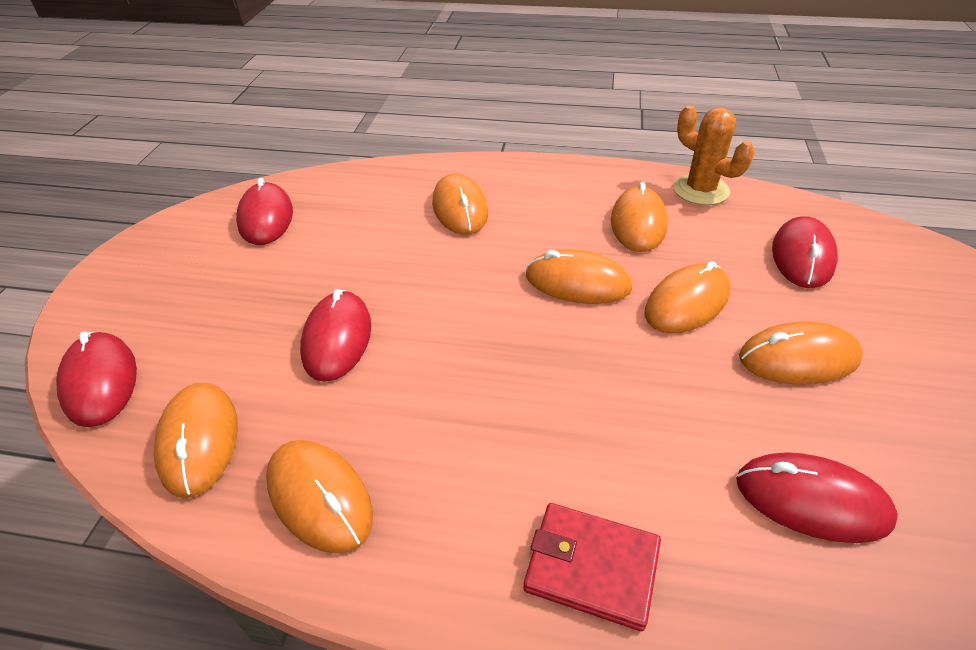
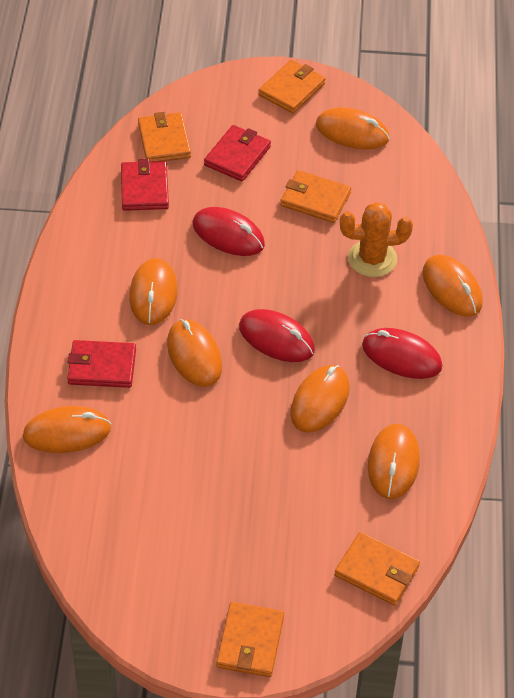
orange wallet: 0 -> 5
red mouse: 5 -> 3
red wallet: 1 -> 3

